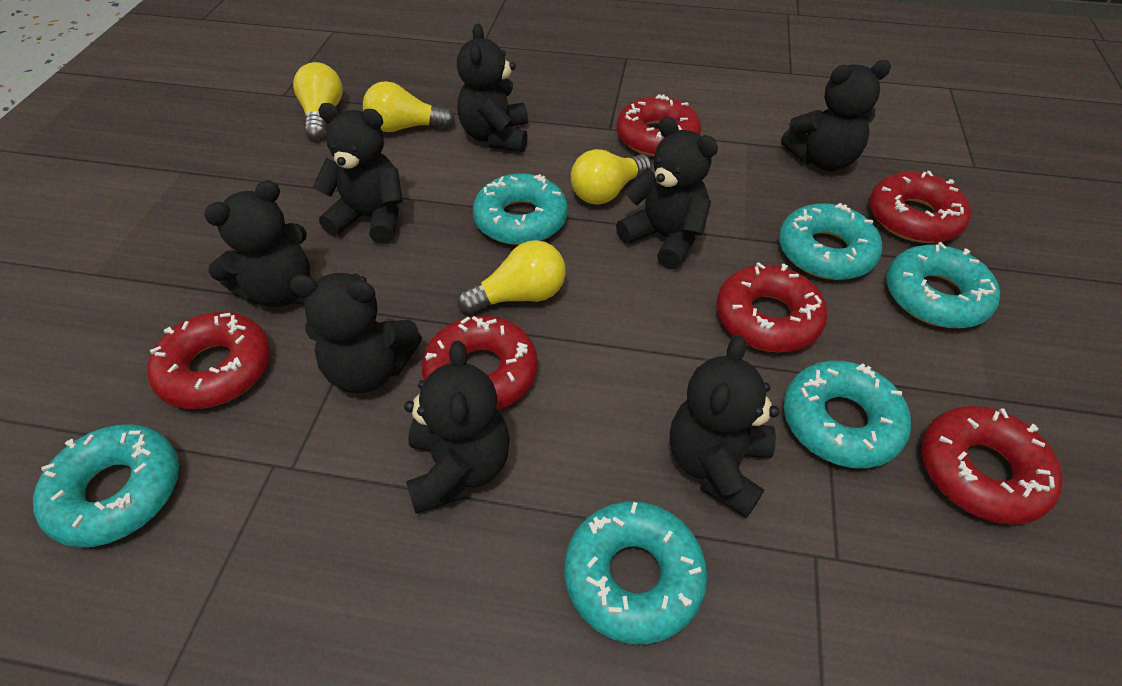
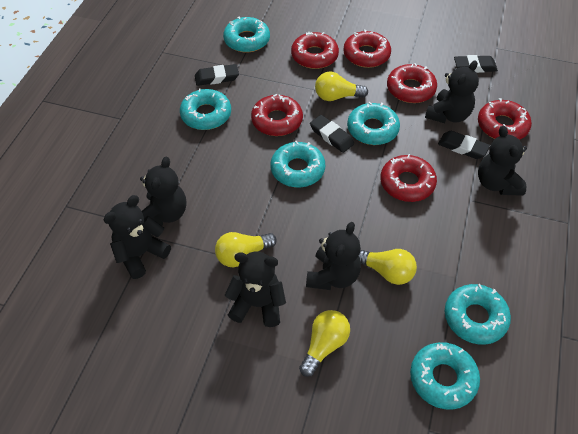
black eraser: 0 -> 4
black teddy bear: 8 -> 6

